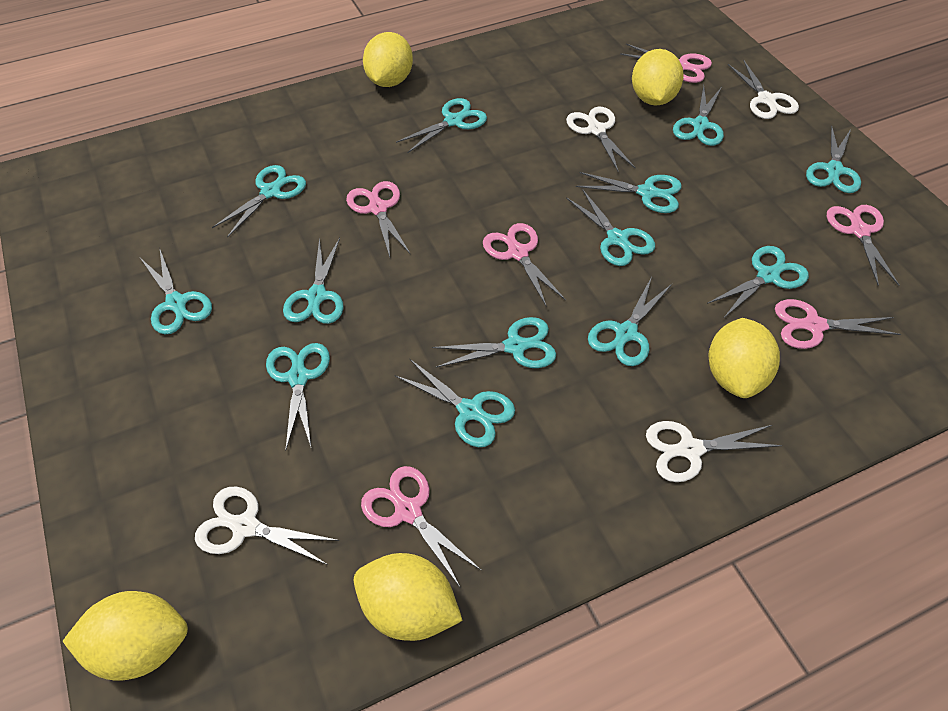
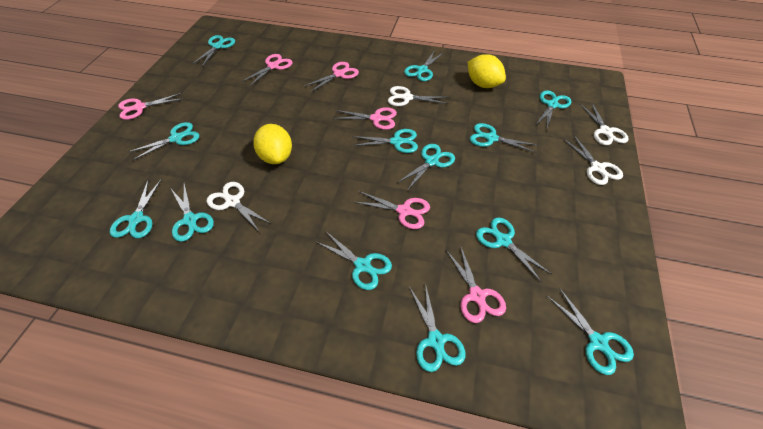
yellow lemon: 5 -> 2

